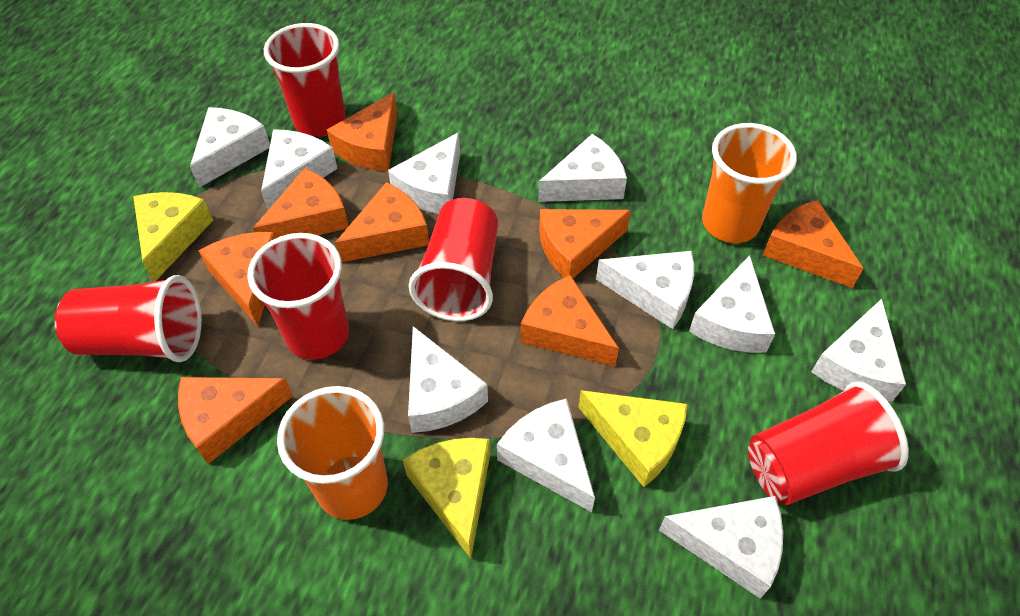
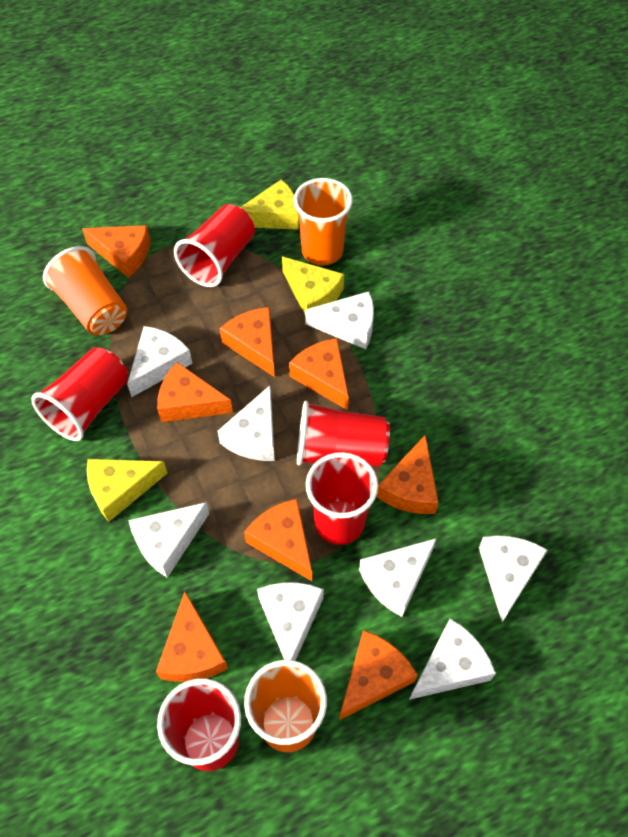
orange cup: 2 -> 3
white cheese: 10 -> 8

